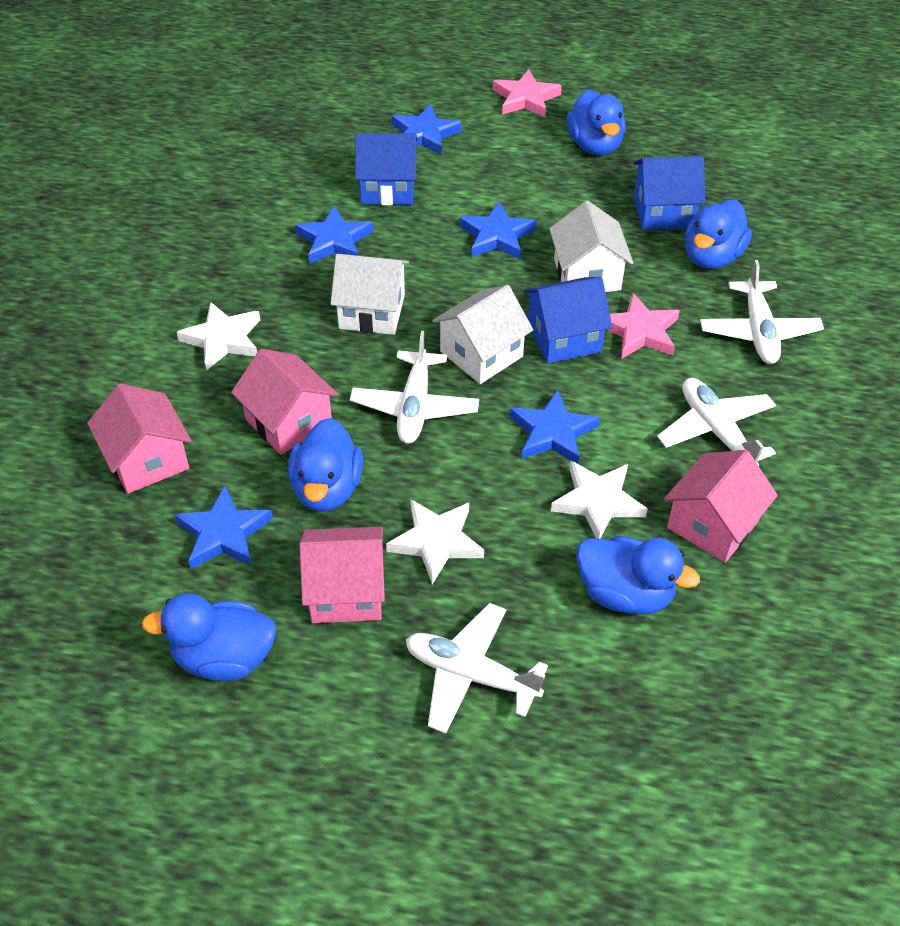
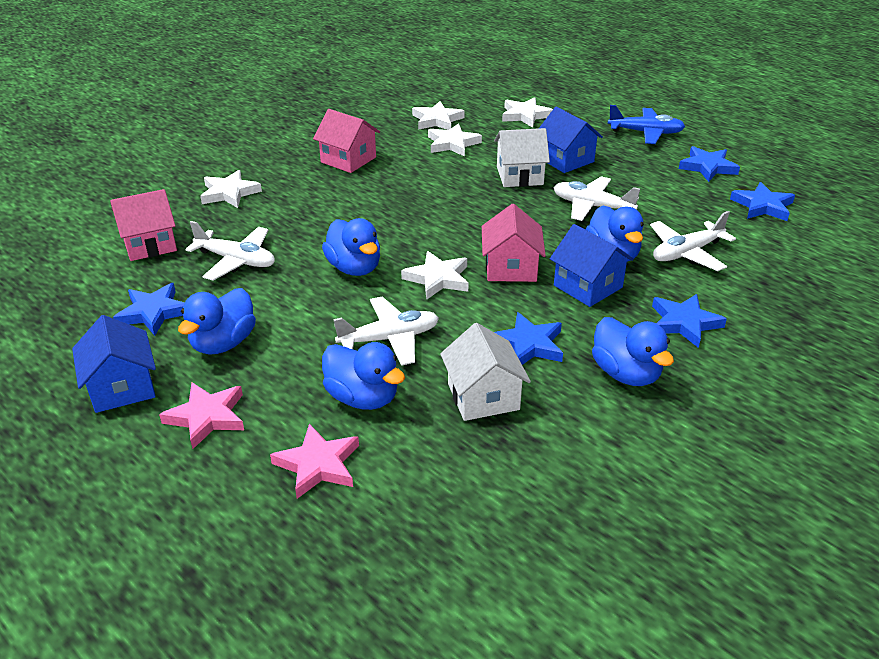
blue plane: 0 -> 1
pink house: 4 -> 3
white house: 3 -> 2
white star: 3 -> 5

